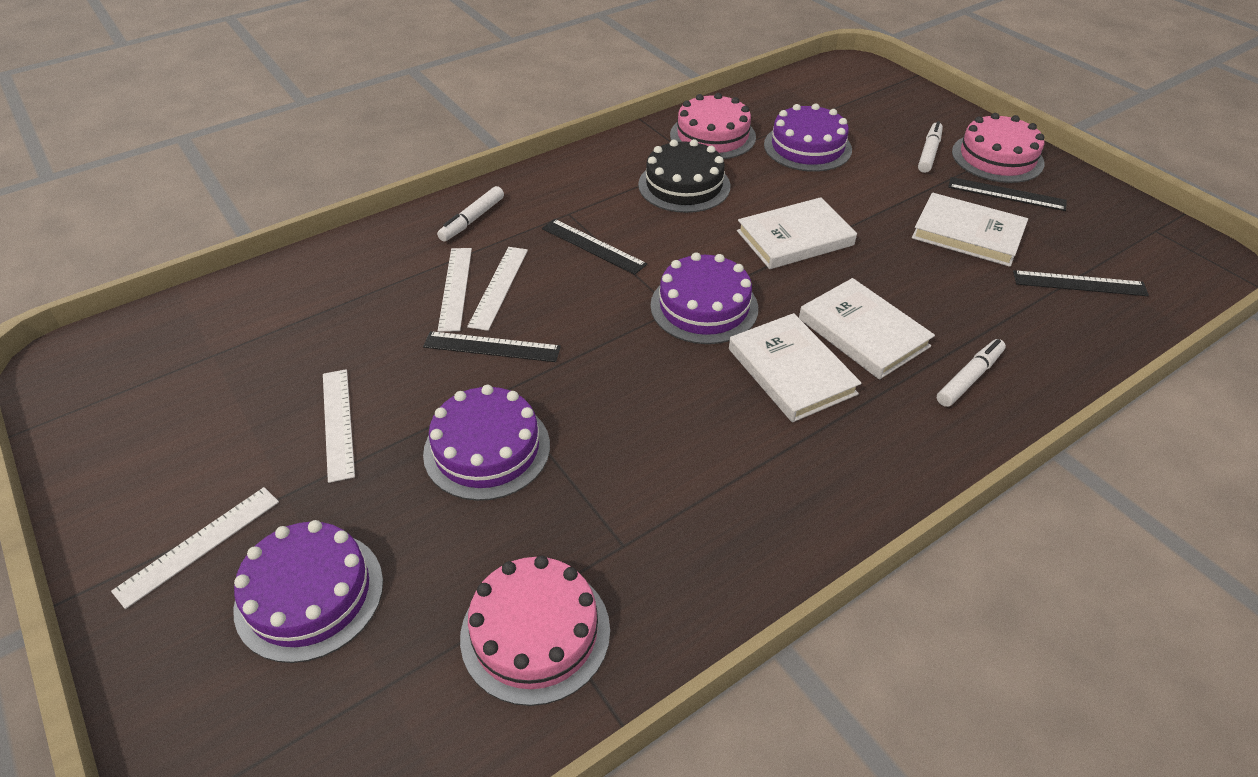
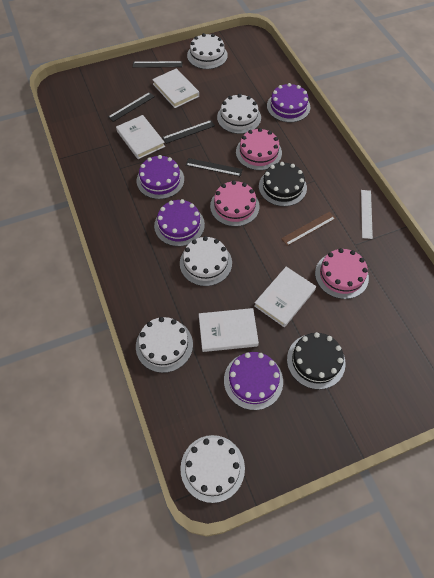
black cake: 1 -> 2
brown ruler: 0 -> 1
white cake: 0 -> 5
white marker: 3 -> 0
white ruler: 4 -> 1

